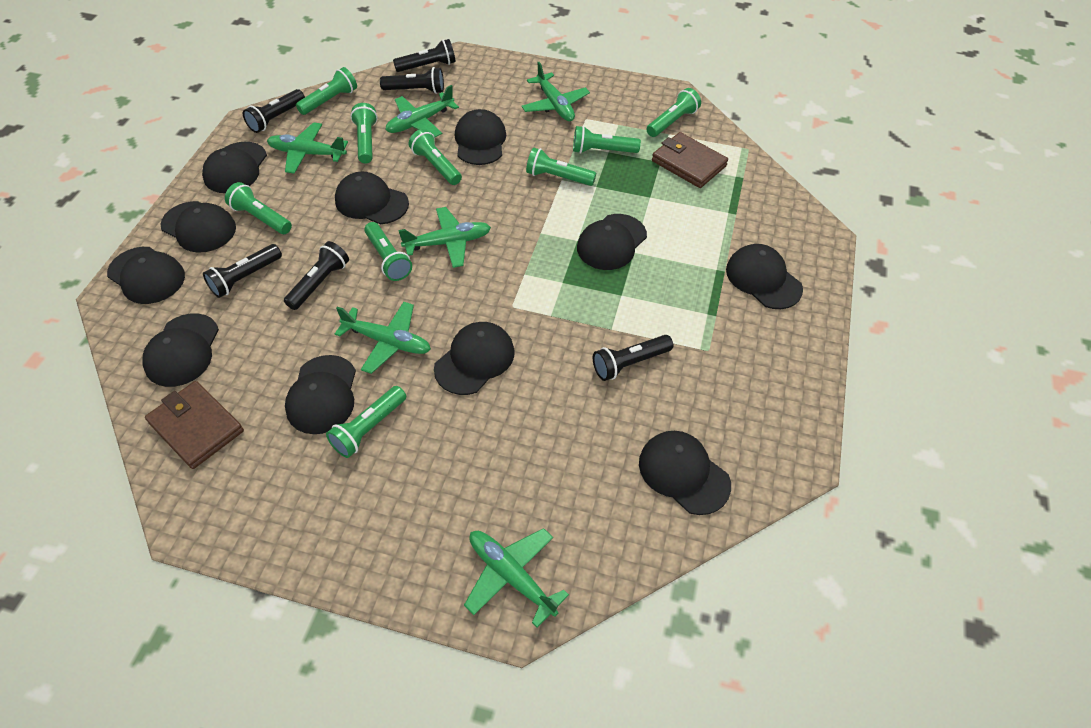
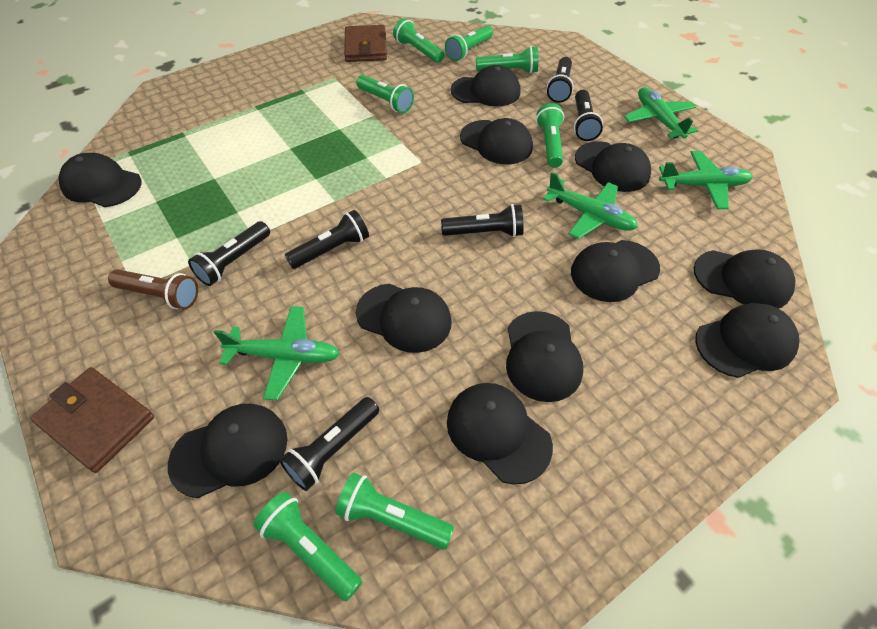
brown flashlight: 0 -> 1
green flashlight: 9 -> 7
green plane: 6 -> 4

